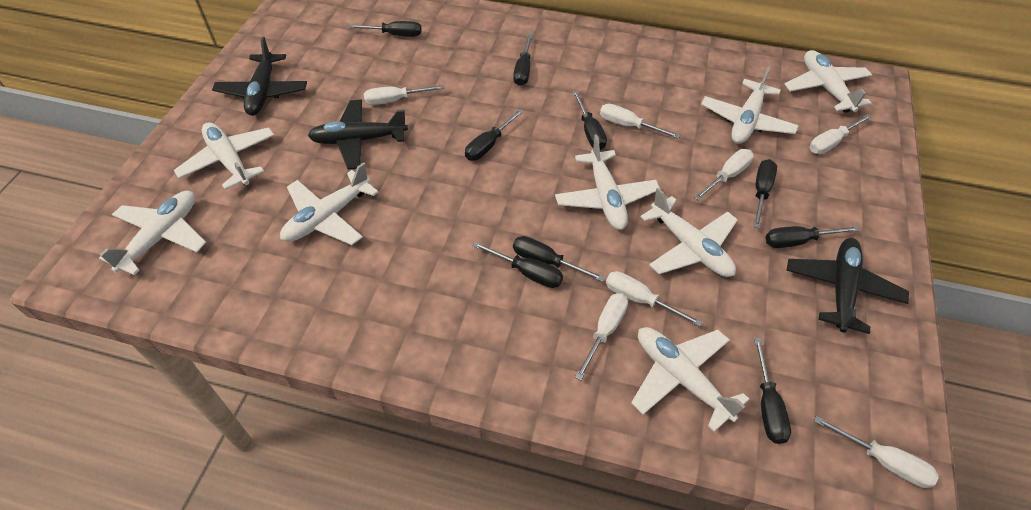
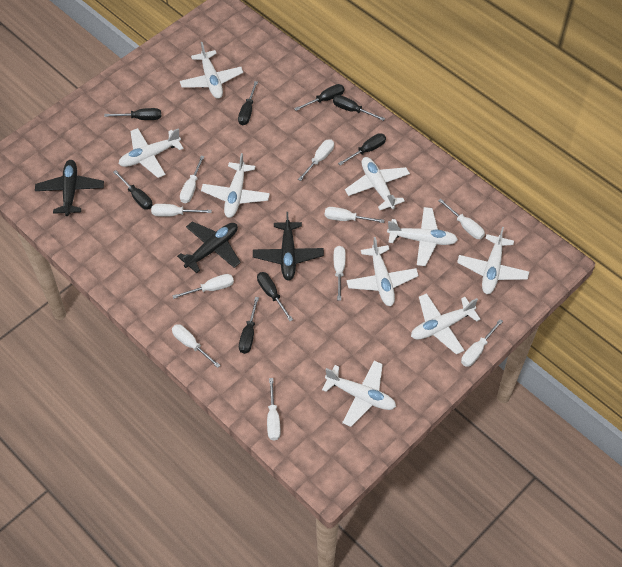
black screwdriver: 9 -> 8
white plane: 8 -> 9
white screwdriver: 7 -> 10

